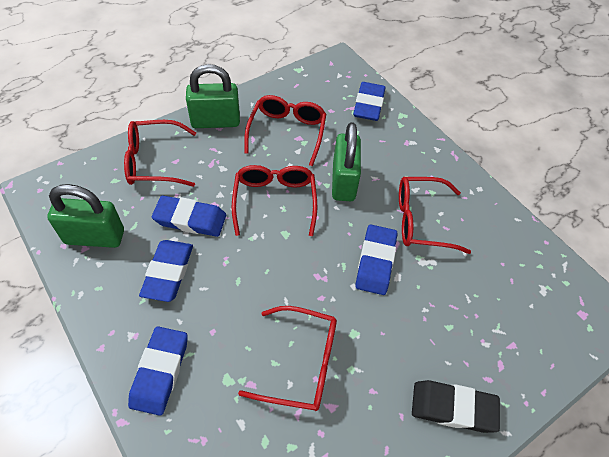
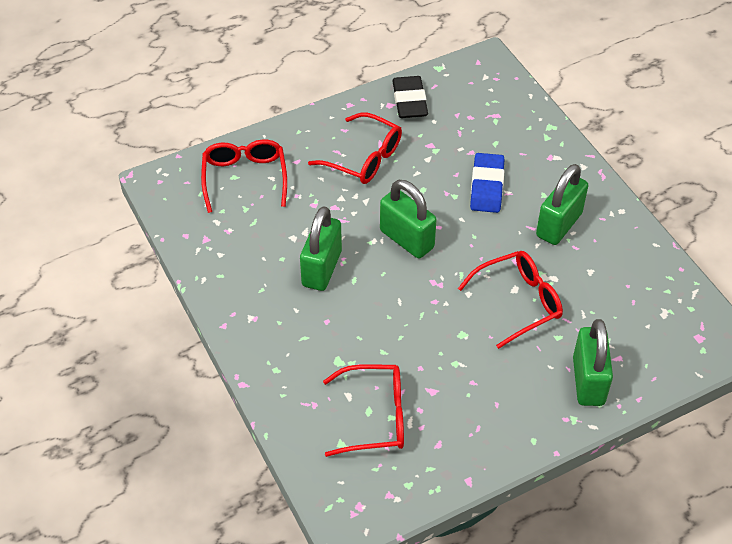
blue eraser: 5 -> 1
green padlock: 3 -> 4
red glasses: 5 -> 4

